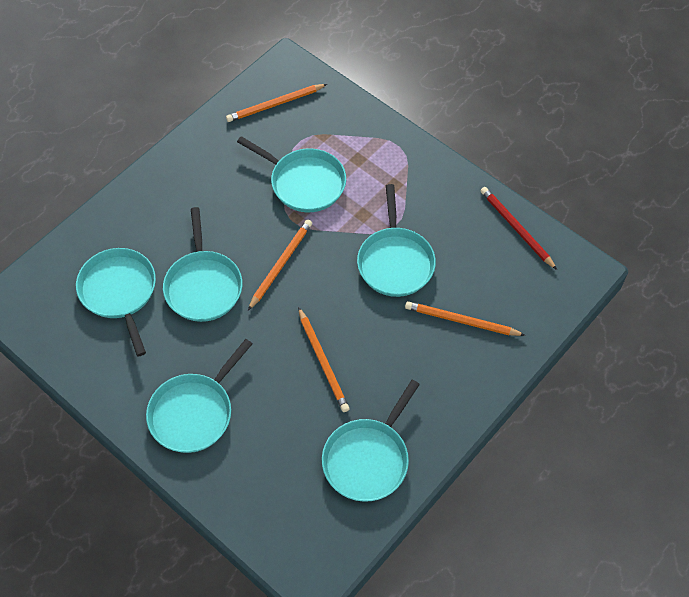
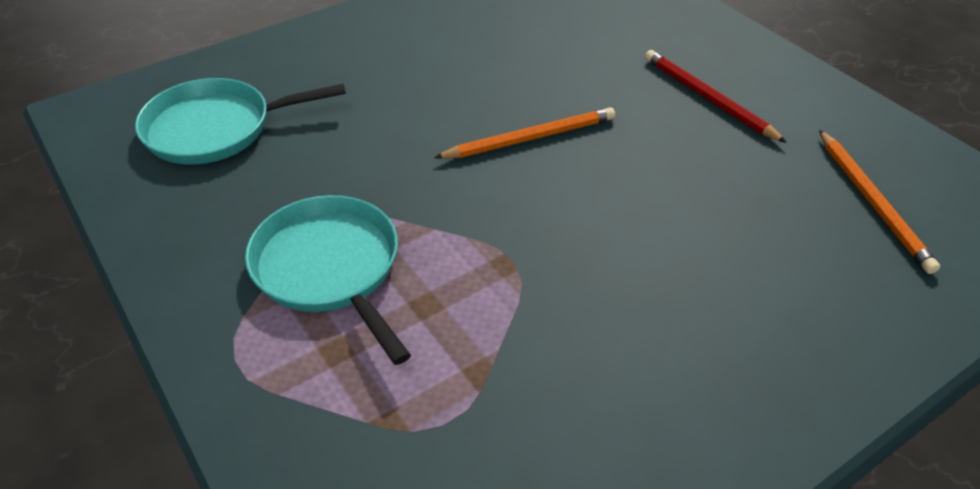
orange pencil: 4 -> 2
turquoise pan: 6 -> 2

